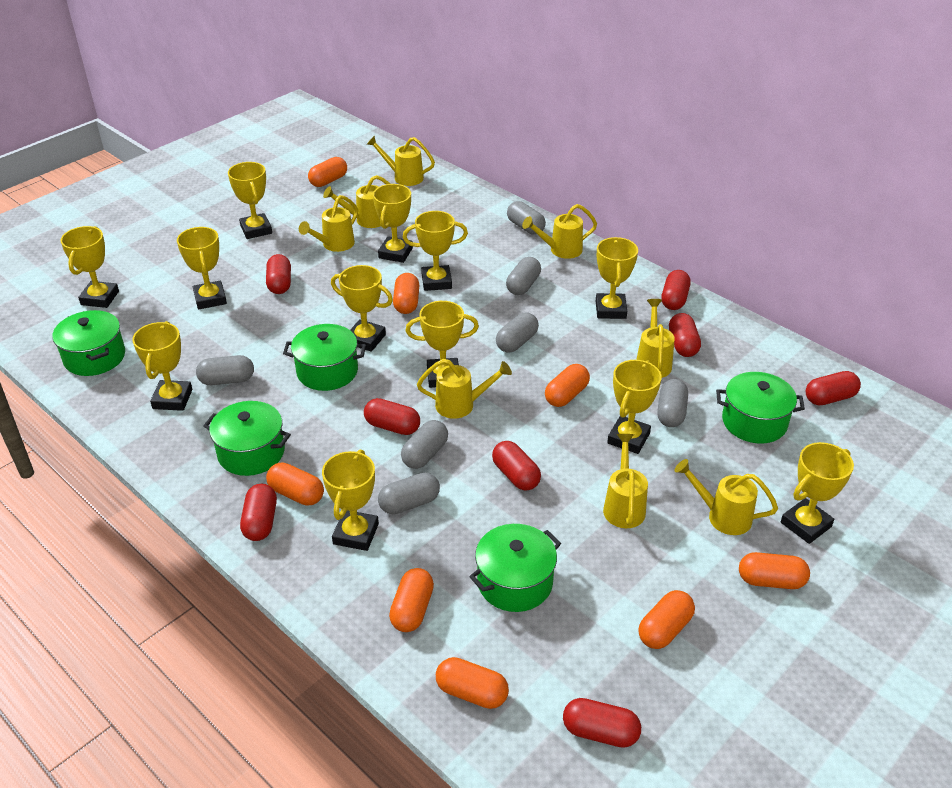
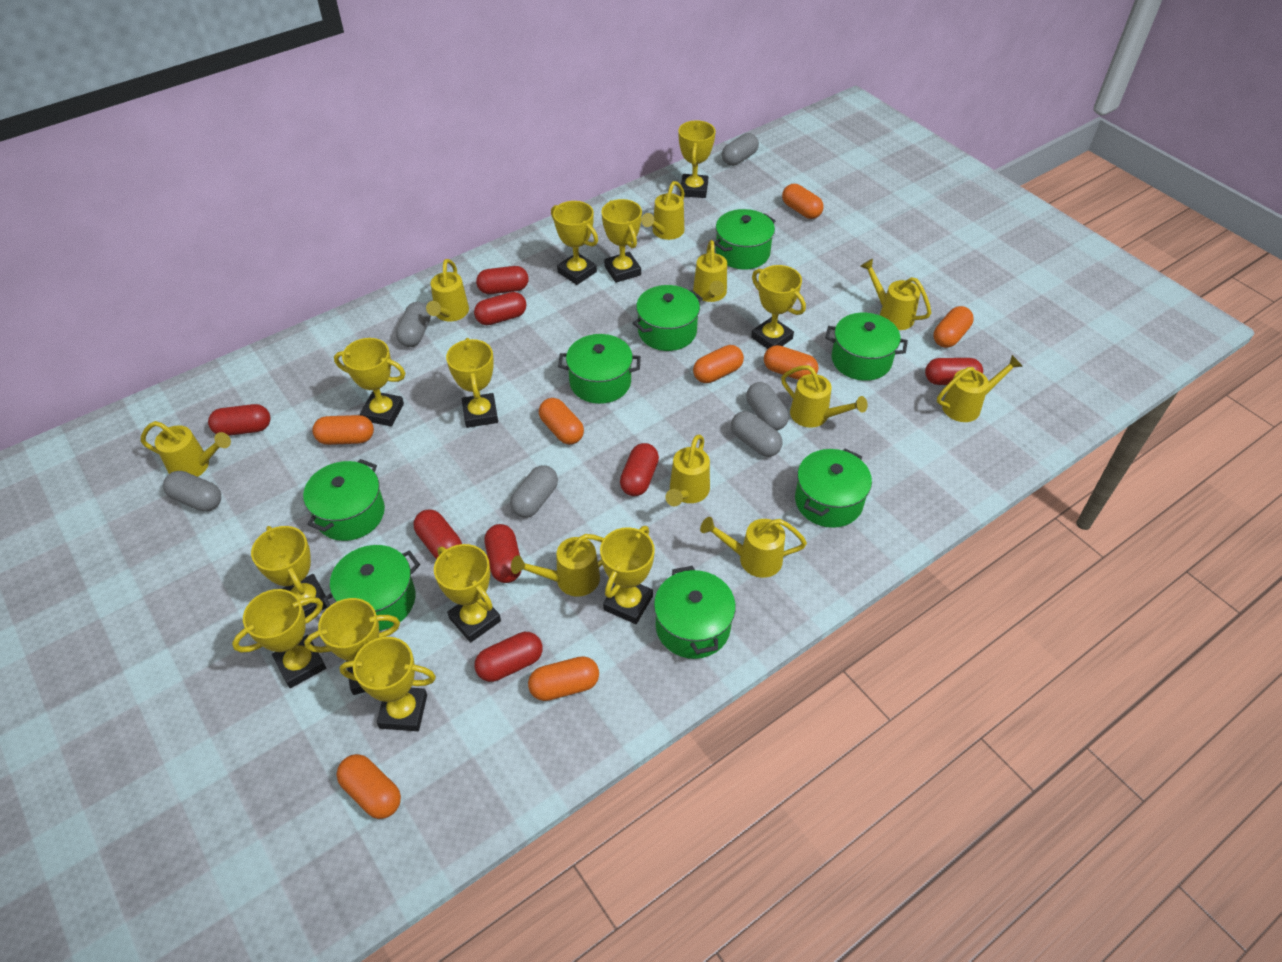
green pot: 5 -> 8
grey capsule: 7 -> 6
yellow watering can: 8 -> 10

